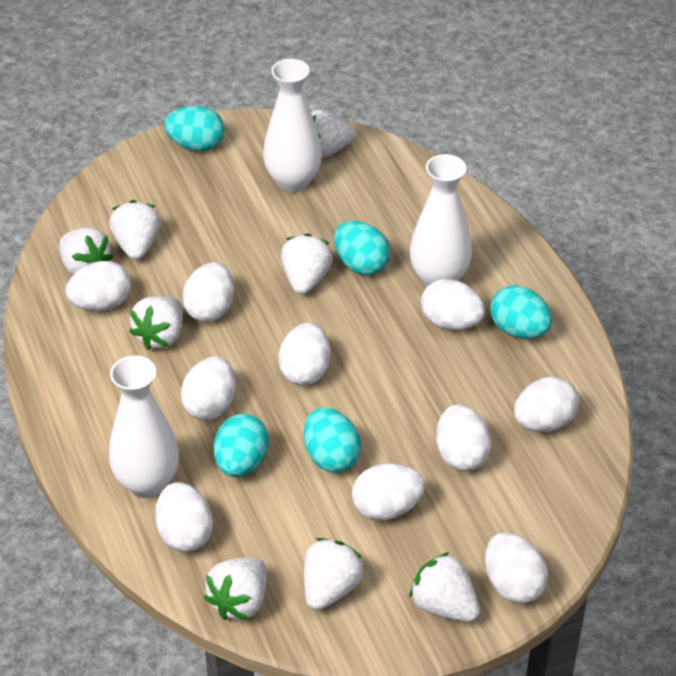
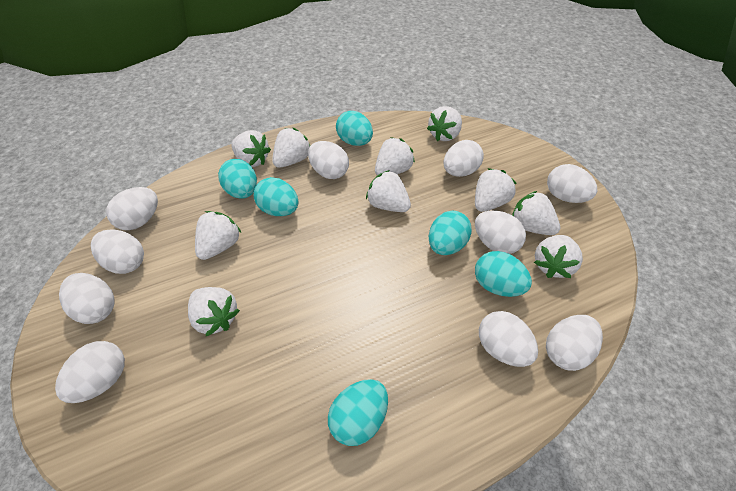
turquoise egg: 5 -> 6
white strawberry: 8 -> 10
white vase: 3 -> 0

